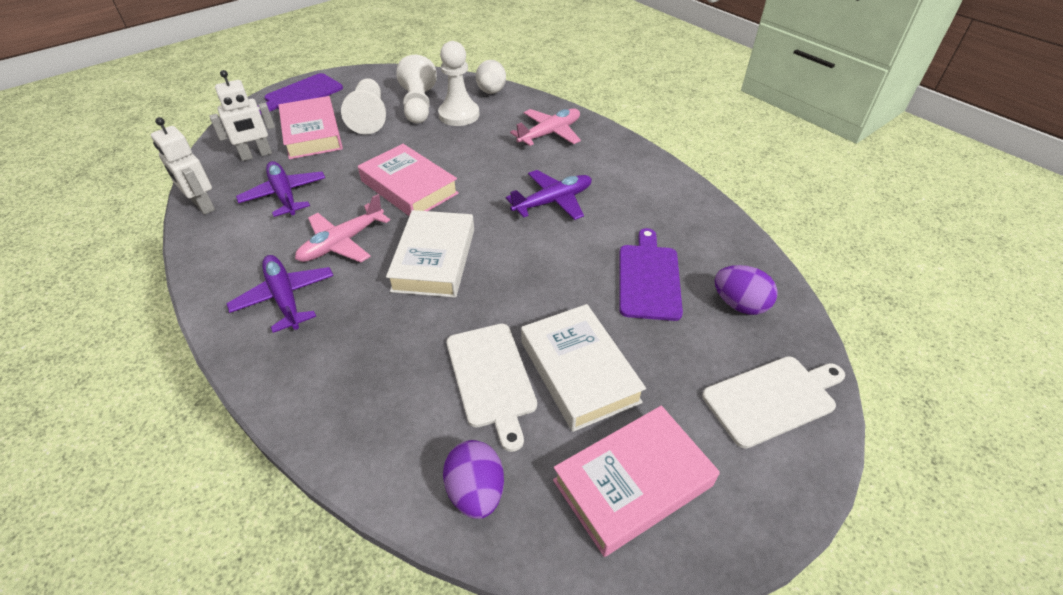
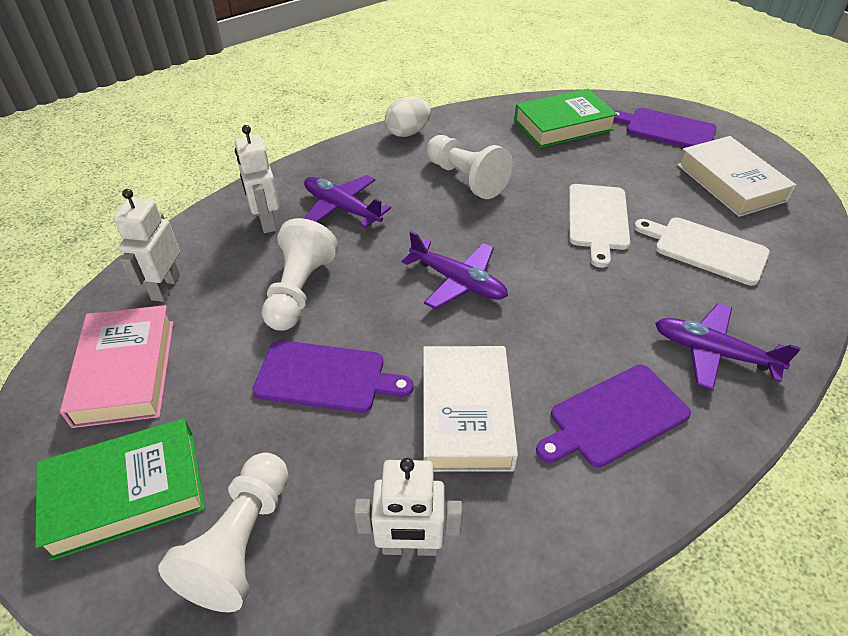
green book: 0 -> 2
pink book: 3 -> 1
pink plane: 2 -> 0
purple cutting board: 2 -> 3
purple egg: 2 -> 0
white robot: 2 -> 3

